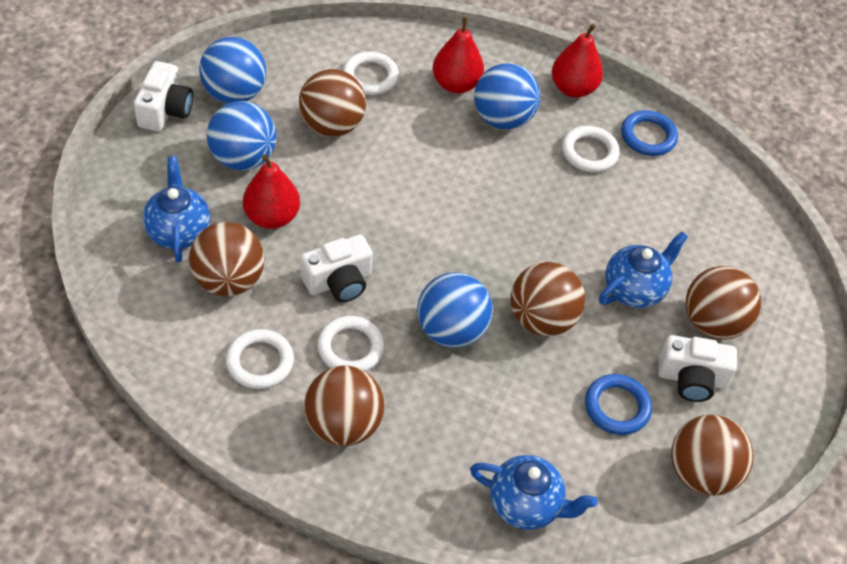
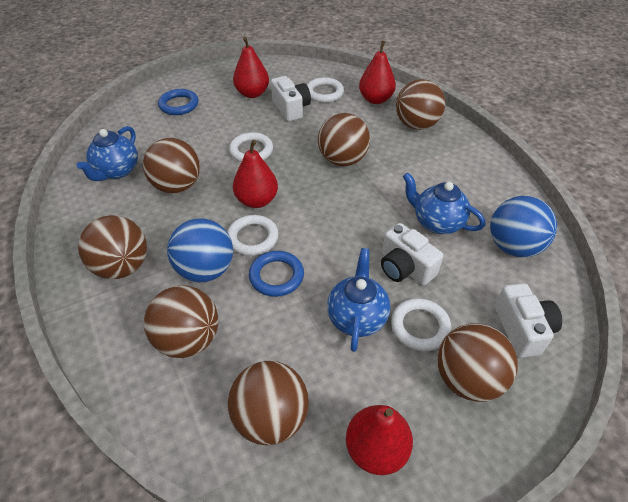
blue ball: 4 -> 2
brown ball: 6 -> 7
red pear: 3 -> 4

